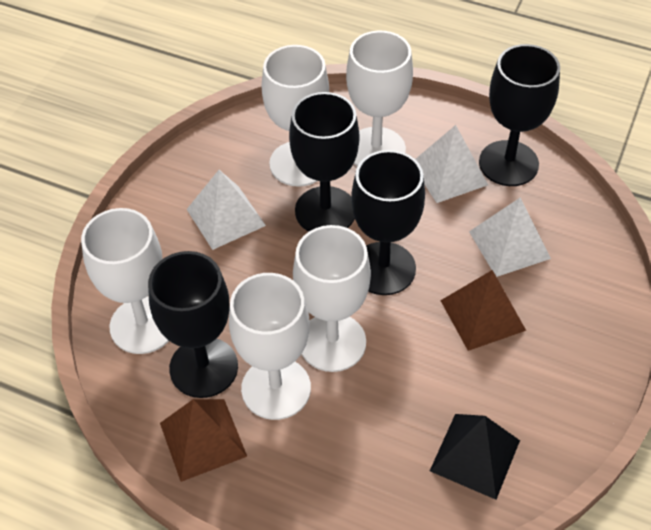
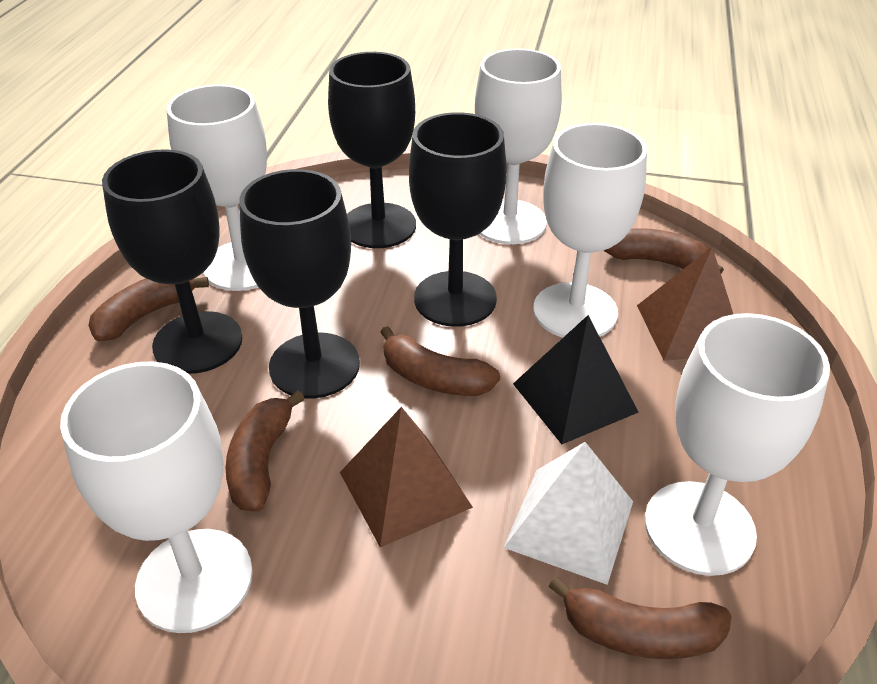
brown banana: 0 -> 5
white pyramid: 3 -> 1

